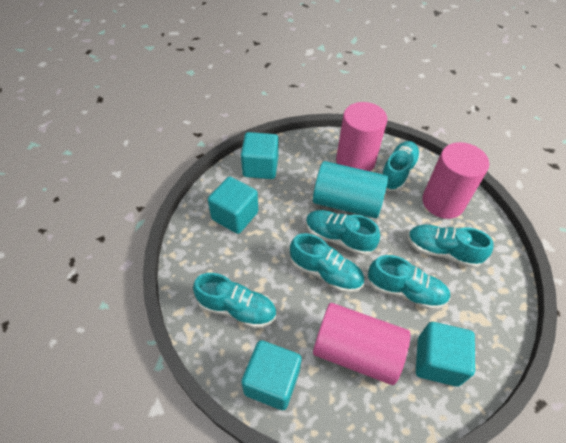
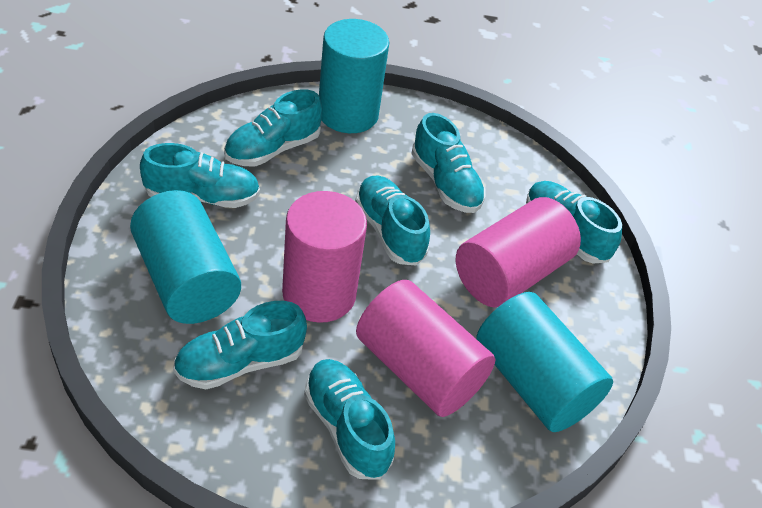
turquoise cube: 4 -> 0
turquoise cylinder: 1 -> 3
turquoise shoe: 6 -> 7

